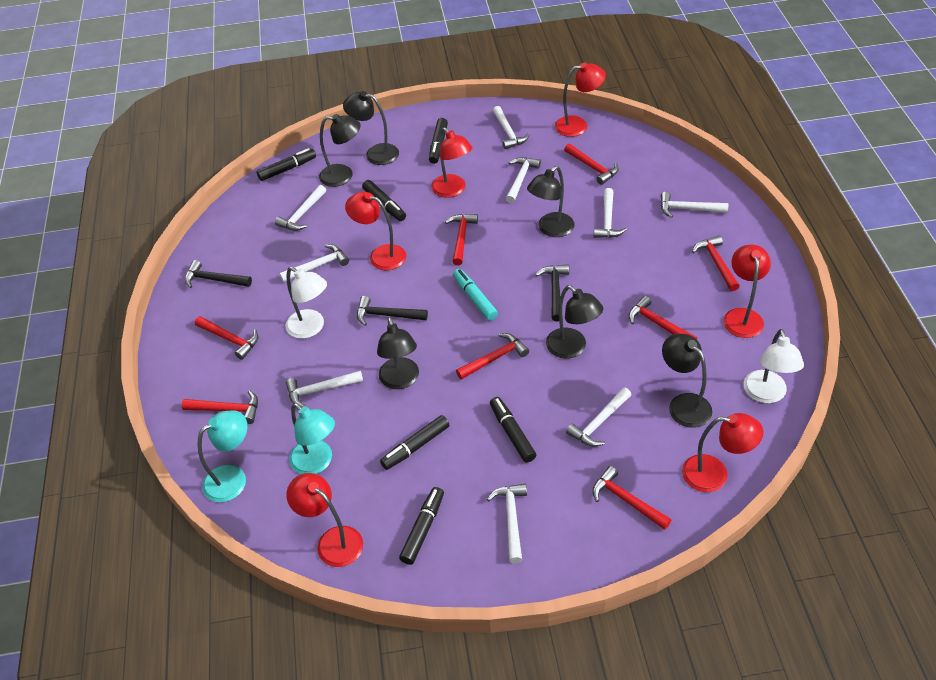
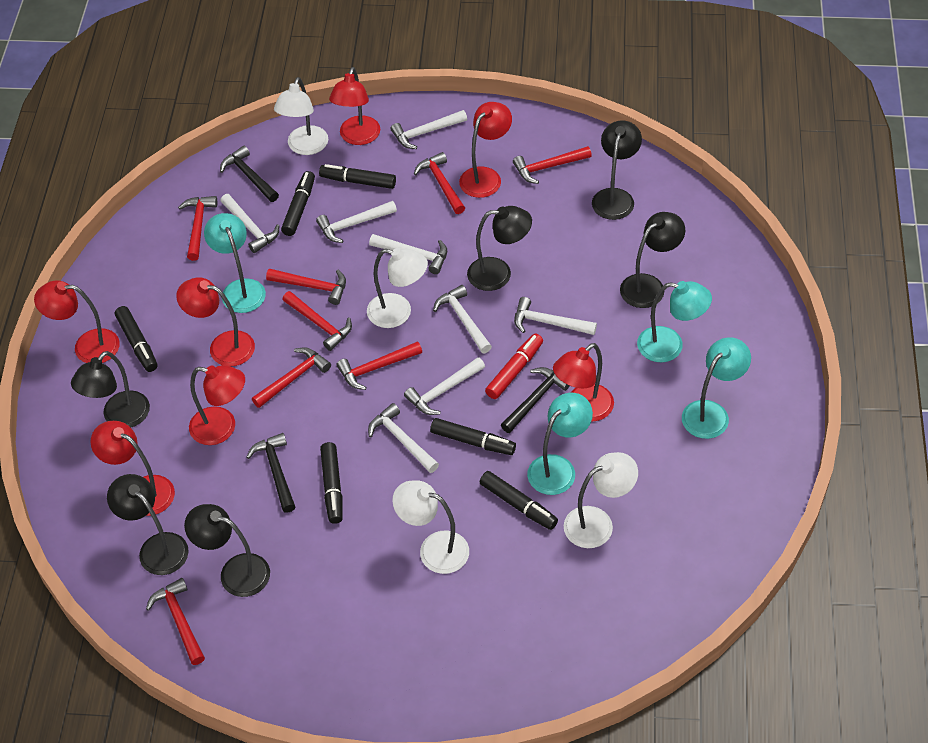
red lamp: 6 -> 7
red marker: 0 -> 1
turquoise lamp: 2 -> 4
turquoise marker: 1 -> 0
white hammer: 9 -> 8
white lamp: 2 -> 4

